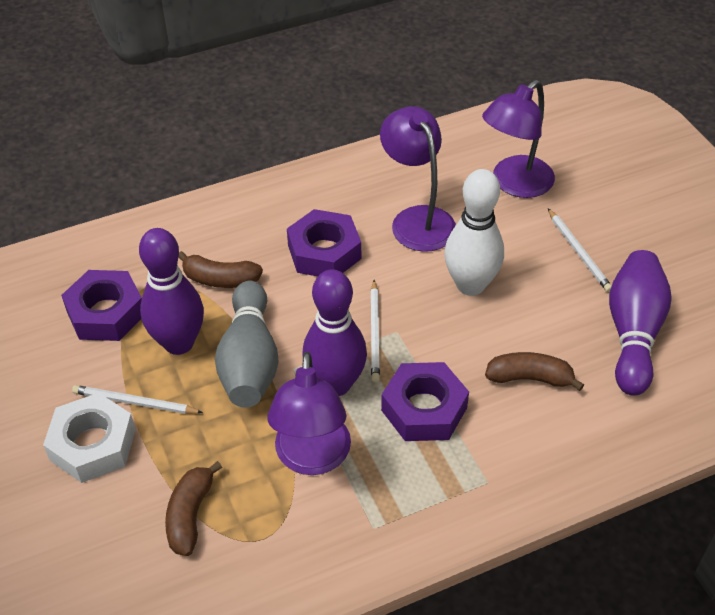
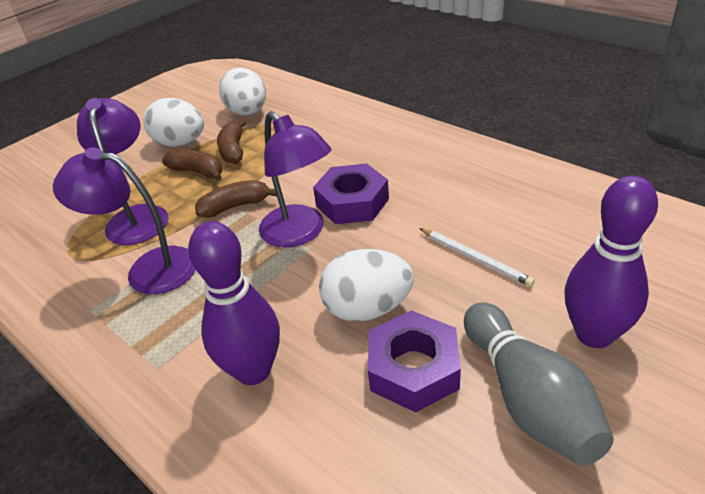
purple bowling pin: 3 -> 2
purple nut: 3 -> 2
white bowling pin: 1 -> 0
white egg: 0 -> 3
white nut: 1 -> 0
white pencil: 3 -> 1

